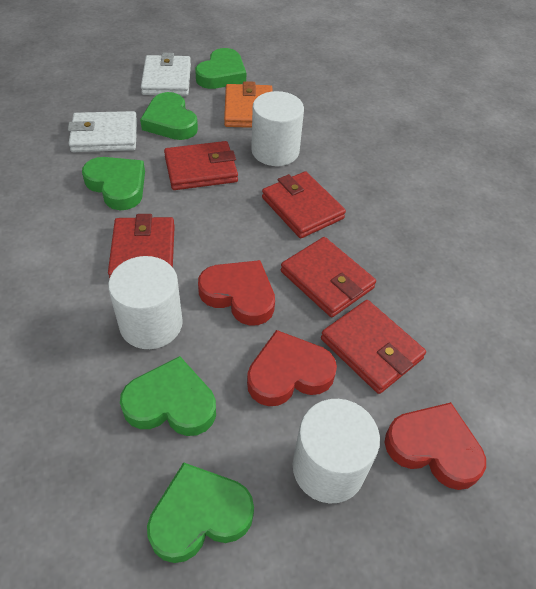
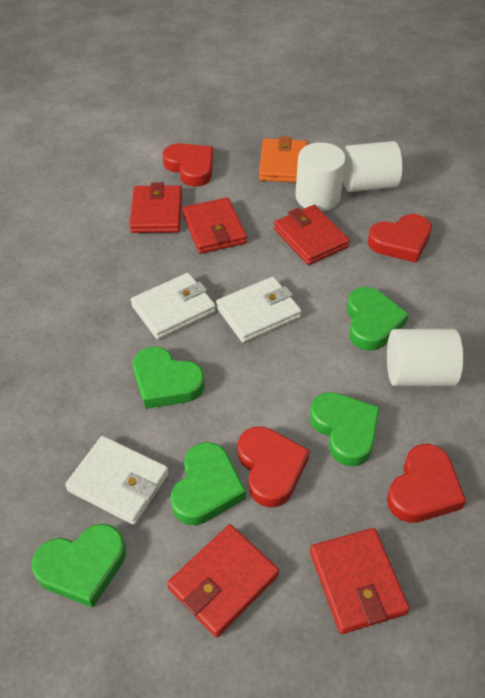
red heart: 3 -> 4
white wallet: 2 -> 3

